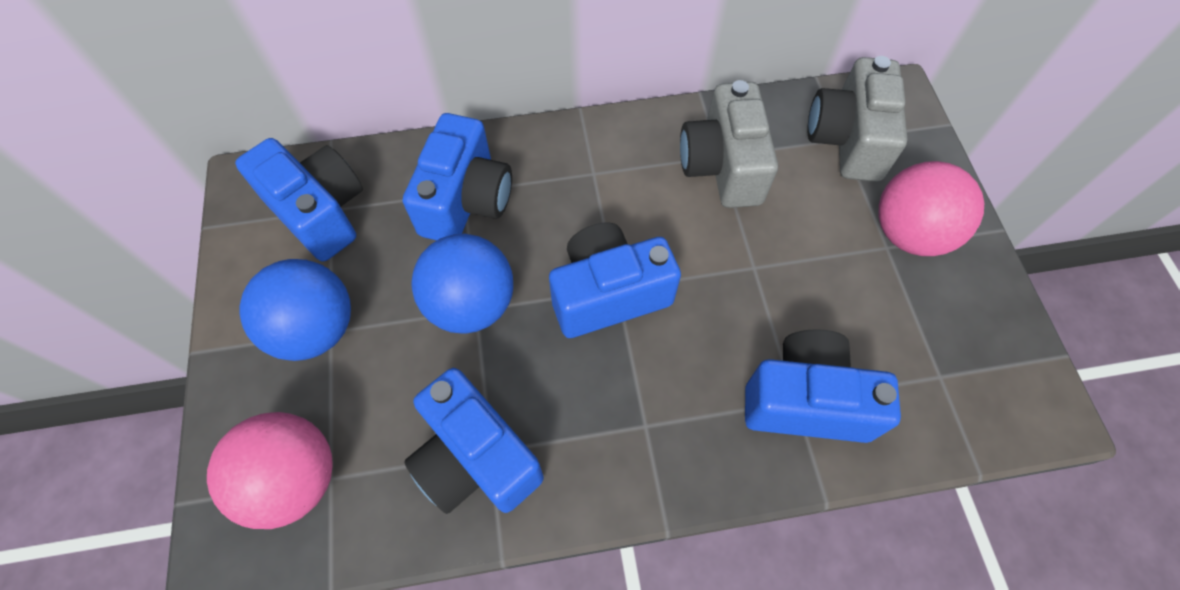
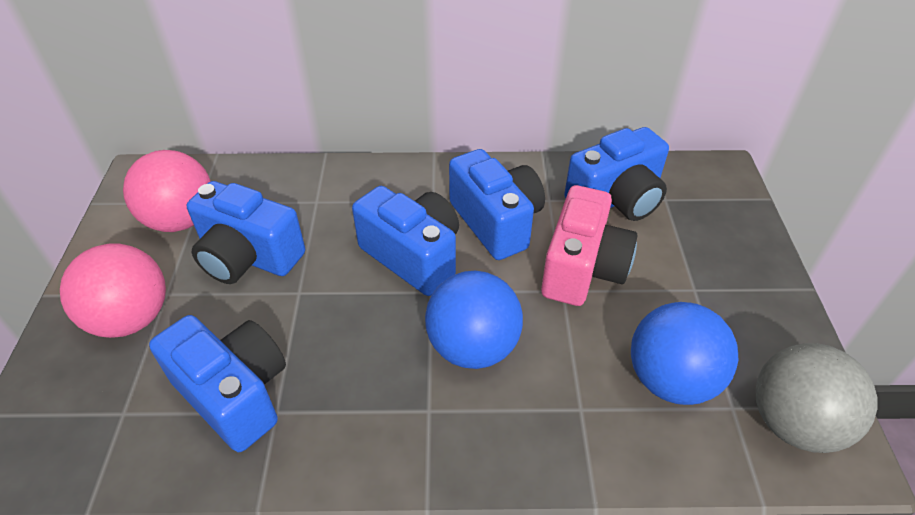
grey ball: 0 -> 1
grey camera: 2 -> 0
pink camera: 0 -> 1

